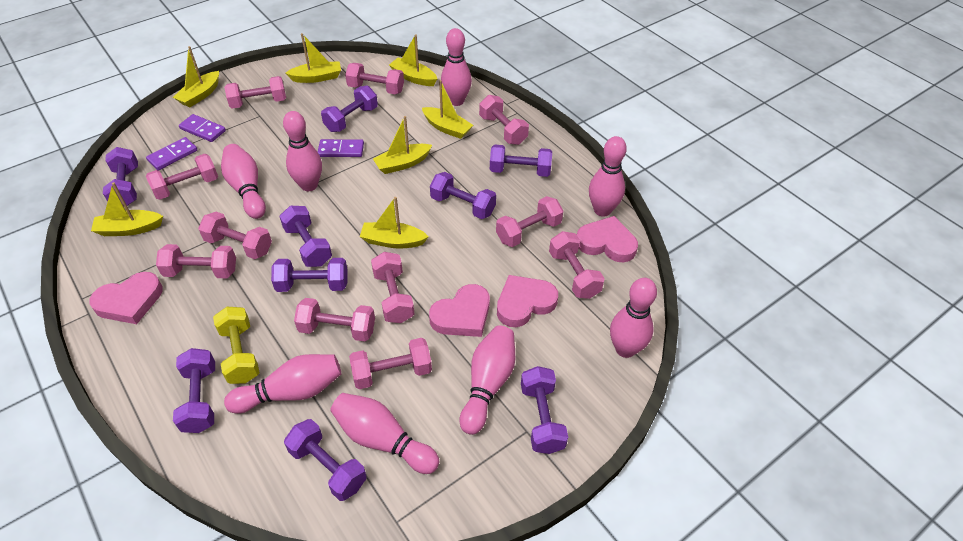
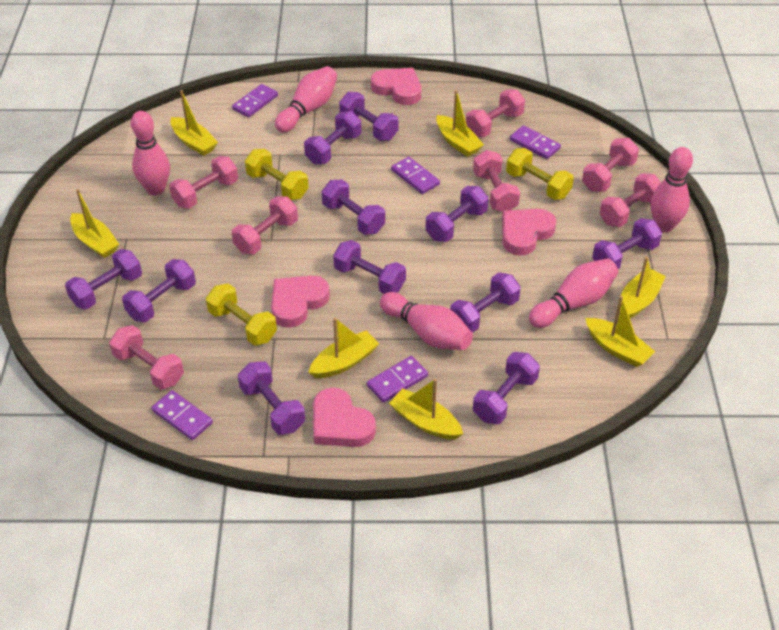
pink bowling pin: 8 -> 5
pink dumbbell: 11 -> 7
purple domino: 3 -> 5
purple dumbbell: 9 -> 11
yellow dumbbell: 1 -> 3

